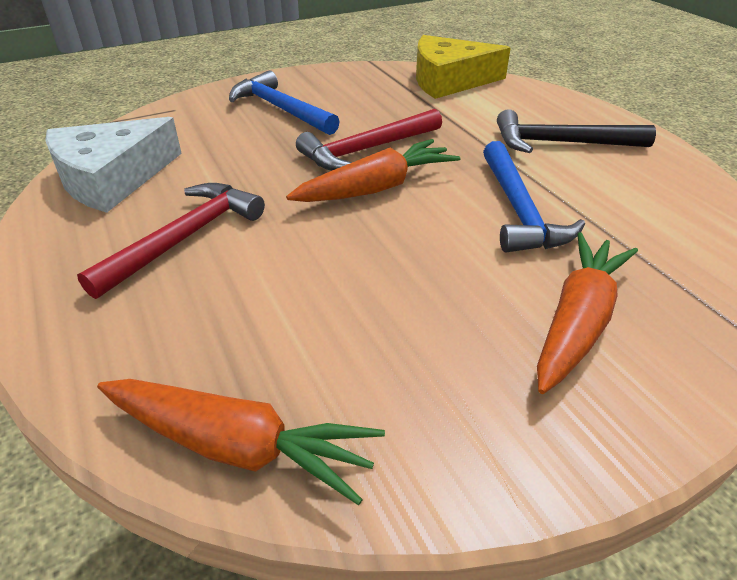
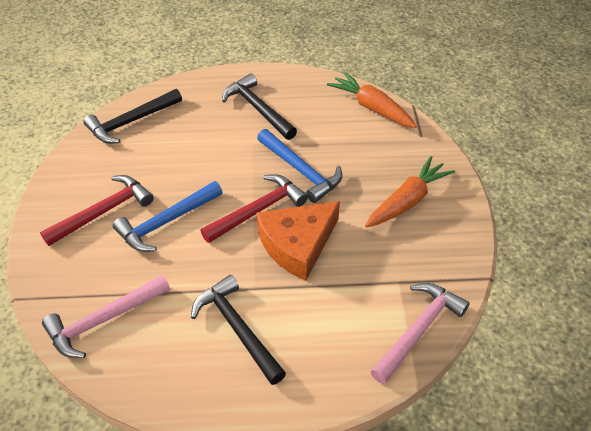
black hammer: 1 -> 3
orange carrot: 3 -> 2
orange cheese: 0 -> 1
pink hammer: 0 -> 2
white cheese: 1 -> 0
yellow cheese: 1 -> 0

